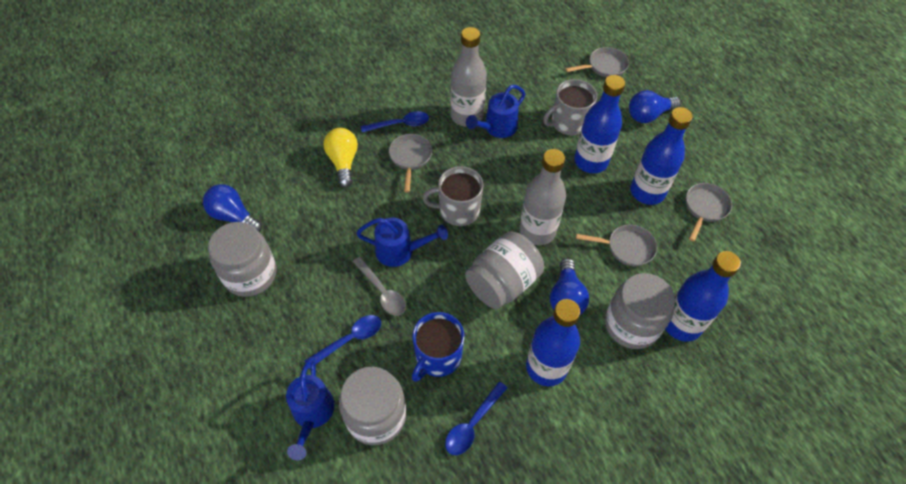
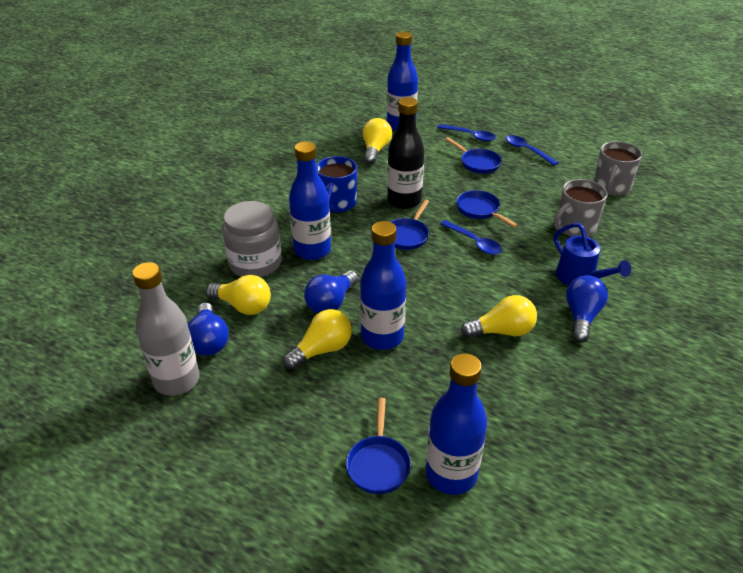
black bottle: 0 -> 1
blue pan: 0 -> 4
blue watering can: 3 -> 1
grey bottle: 2 -> 1
grey jar: 4 -> 1
grey pan: 4 -> 0
grey spoon: 1 -> 0
yellow light bulb: 1 -> 4

